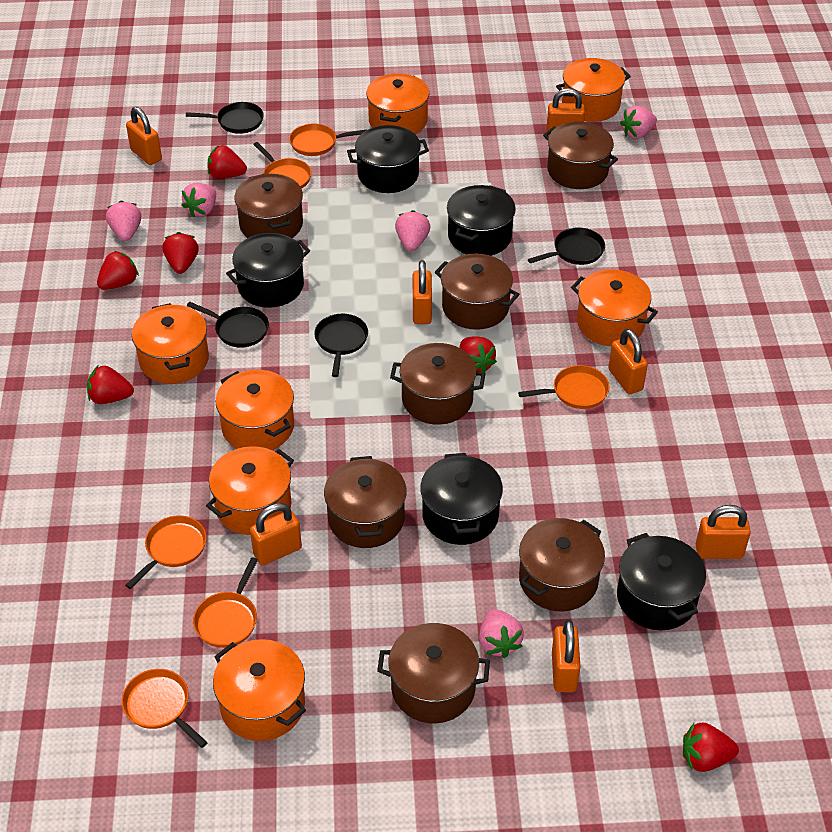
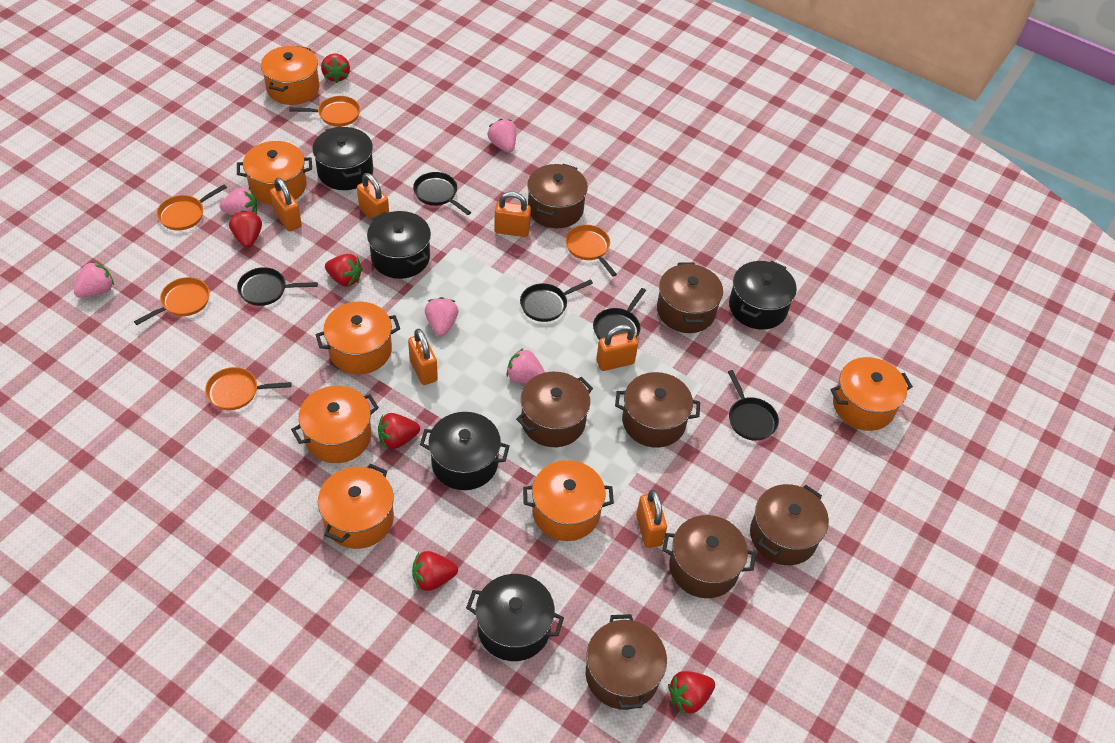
black pan: 4 -> 5
orange padlock: 7 -> 6
orange pan: 6 -> 5

